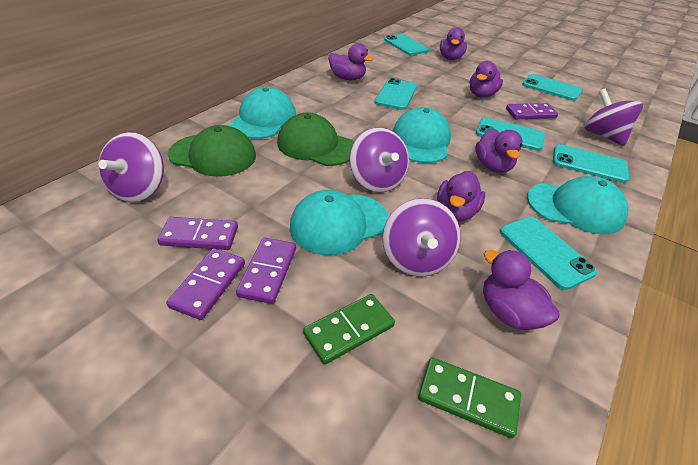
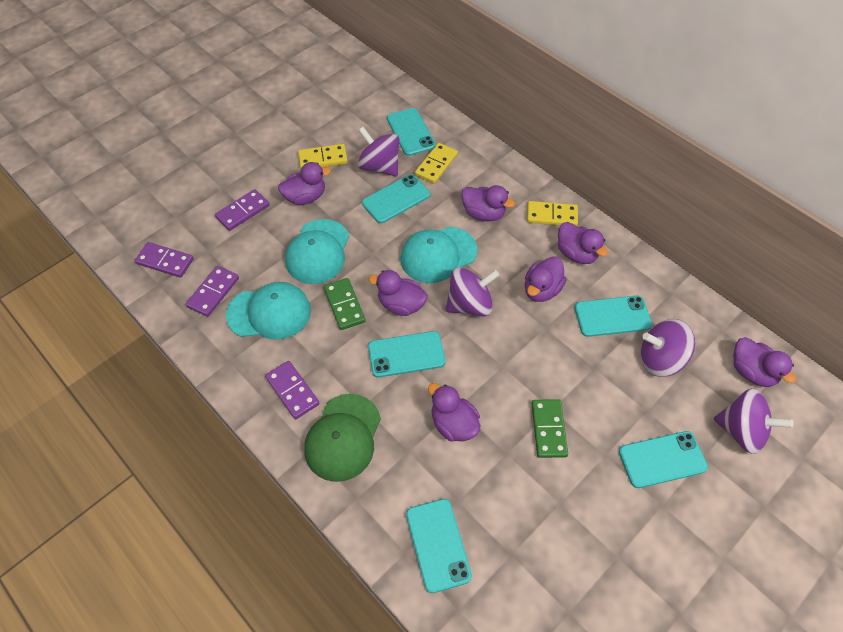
green cap: 2 -> 1
purple duck: 6 -> 7
turquoise cap: 4 -> 3
yellow domino: 0 -> 3

